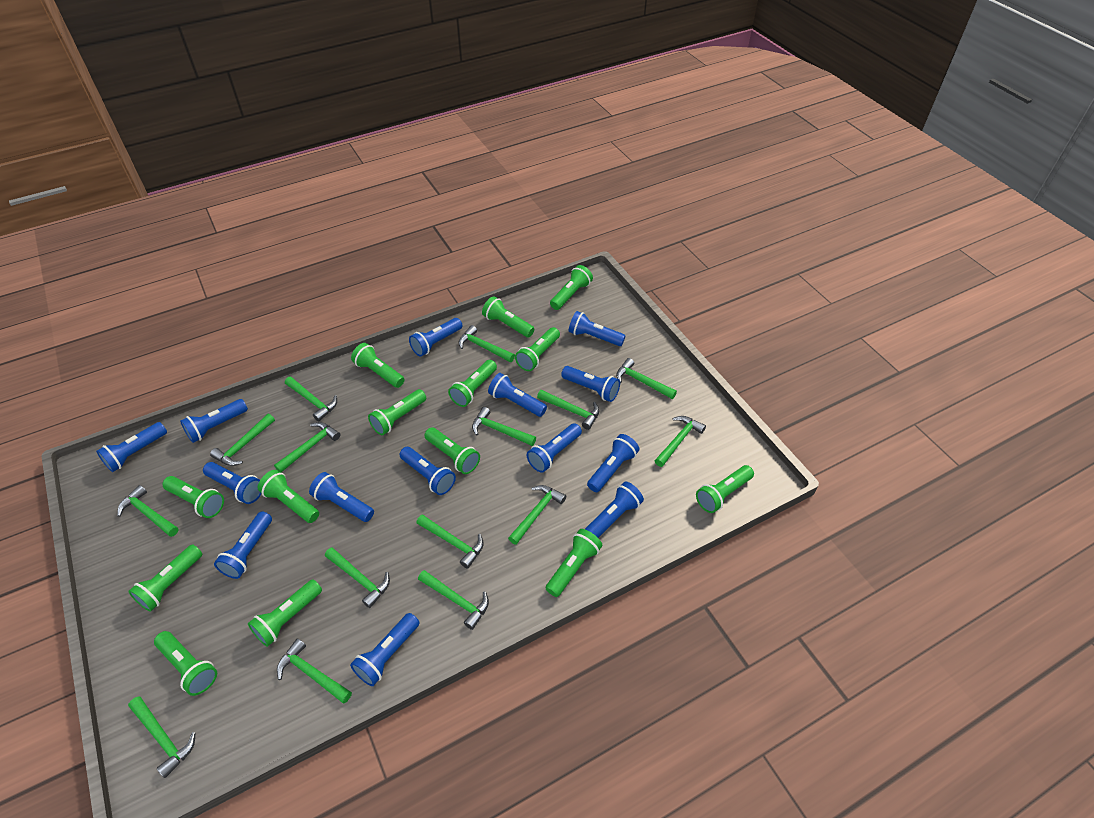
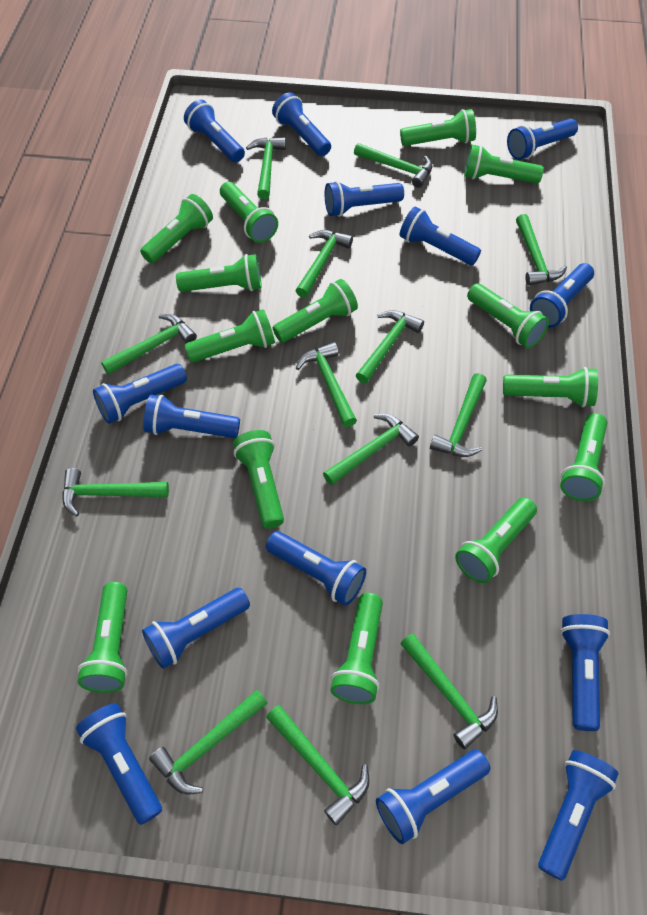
green hammer: 15 -> 13

